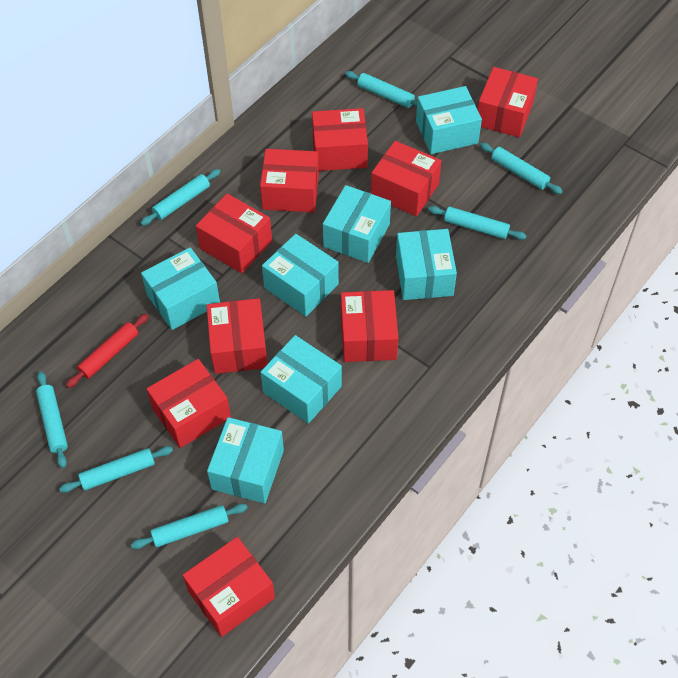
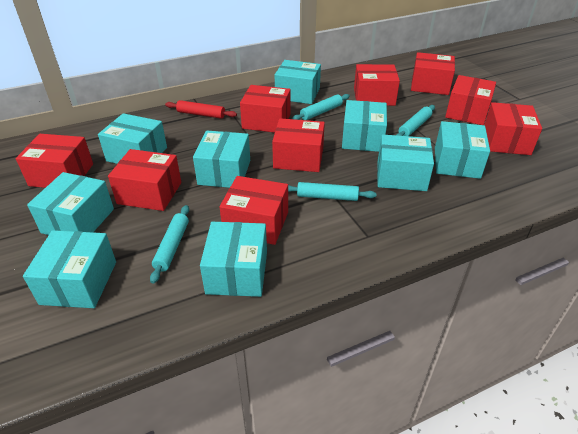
turquoise box: 7 -> 9
turquoise rolling pin: 7 -> 4

